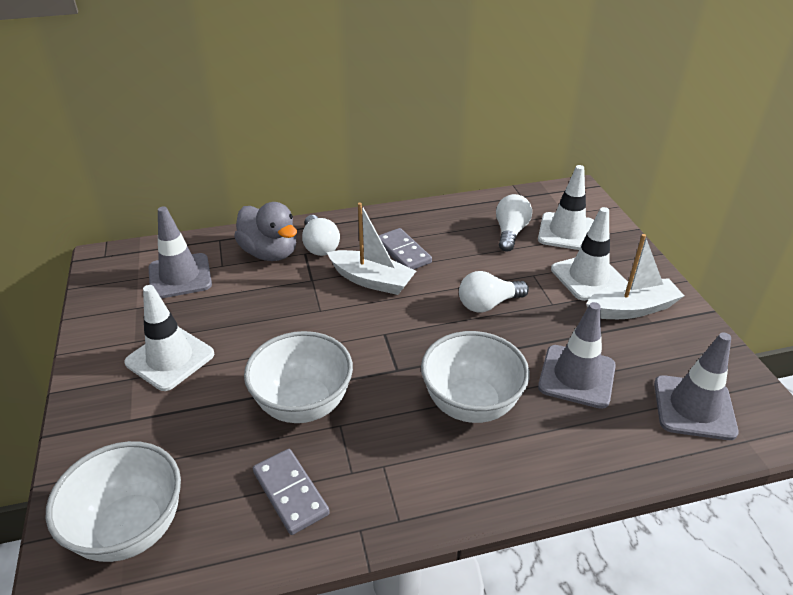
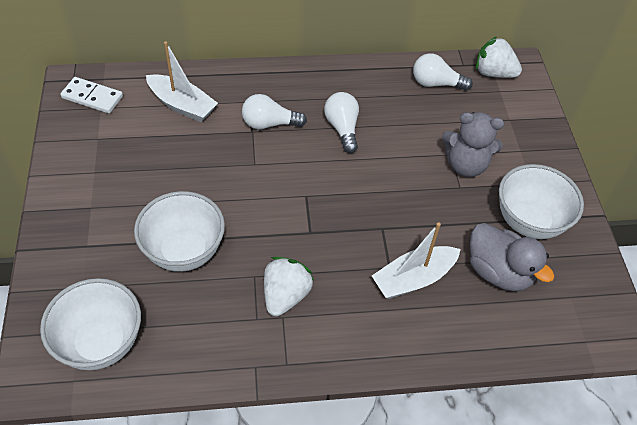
grey domino: 2 -> 0
grey teddy bear: 0 -> 1
grey traffic cone: 3 -> 0
white domino: 0 -> 1
white strawberry: 0 -> 2
white traffic cone: 3 -> 0

